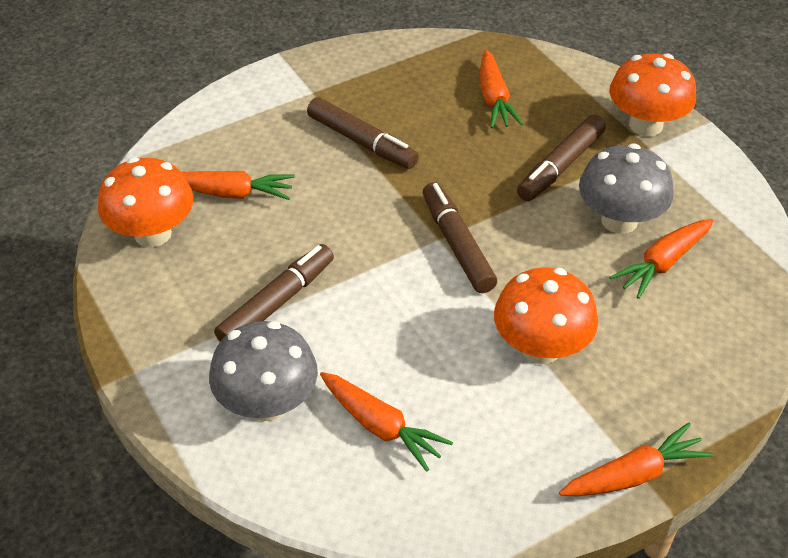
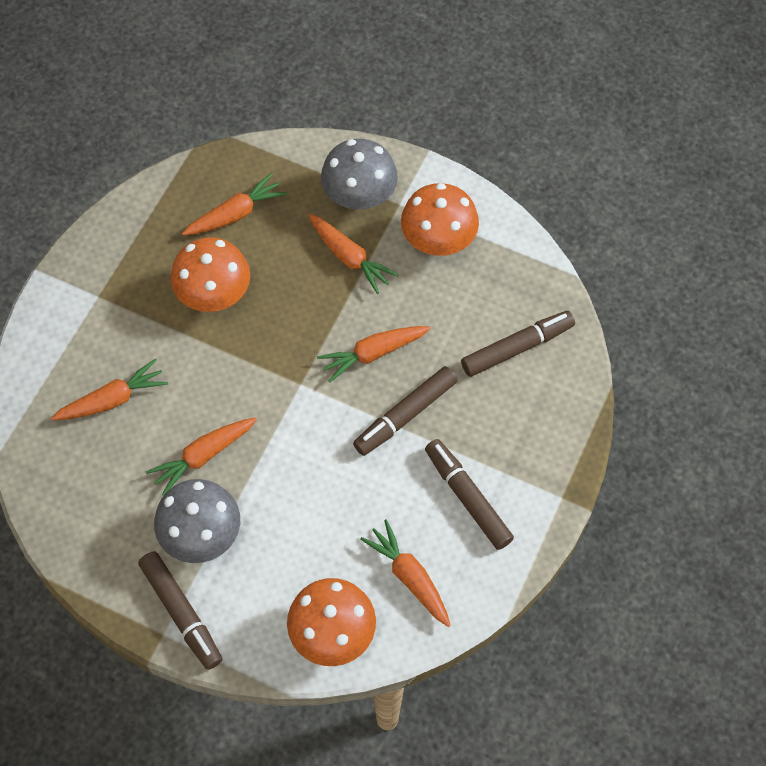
orange carrot: 5 -> 6

